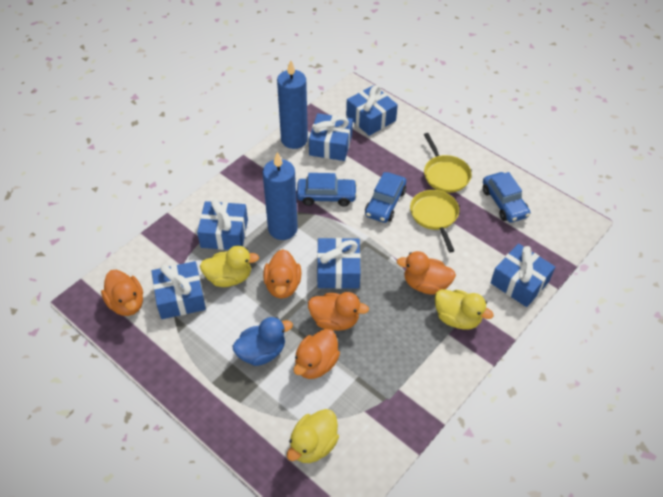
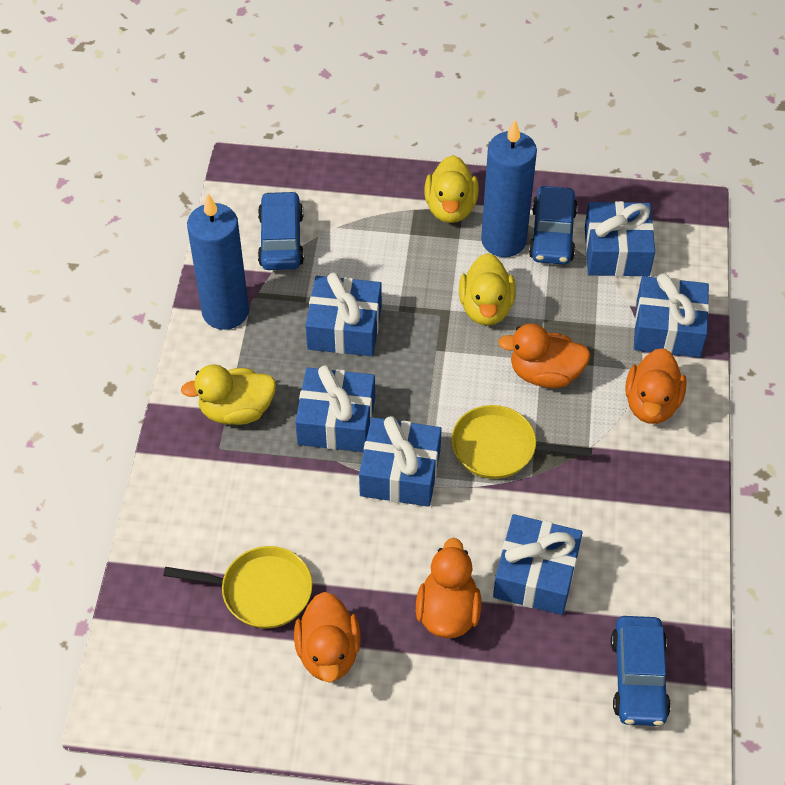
blue duck: 1 -> 0
orange duck: 5 -> 4

